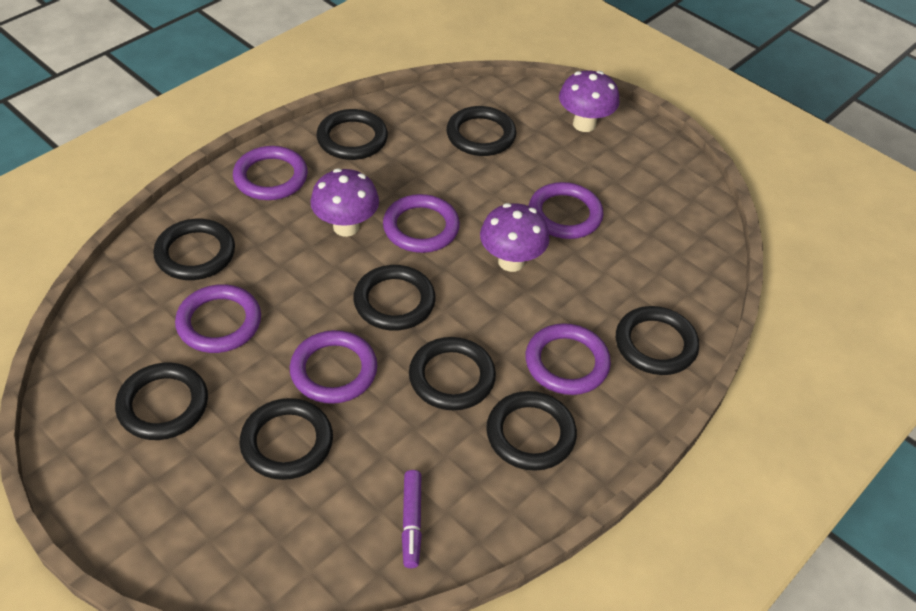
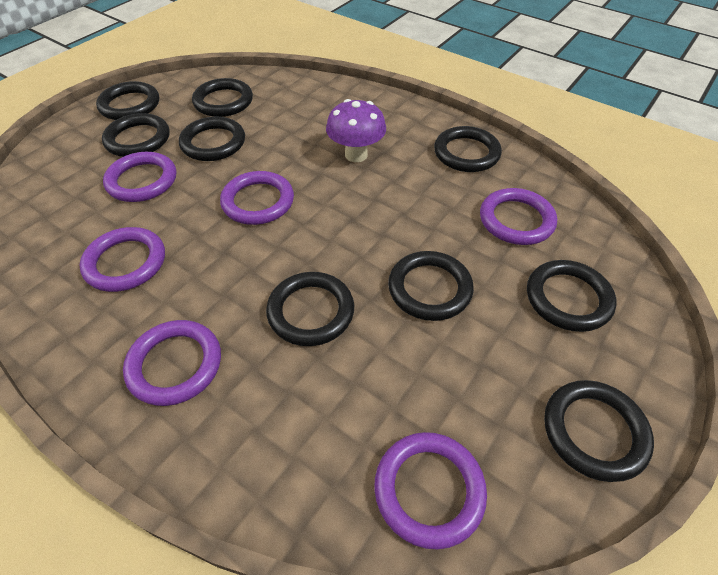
purple marker: 1 -> 0
purple mushroom: 3 -> 1

